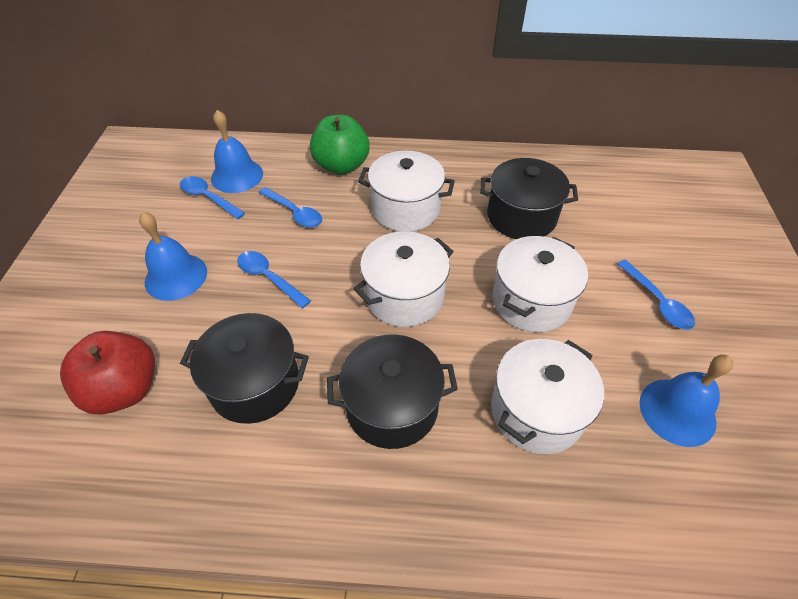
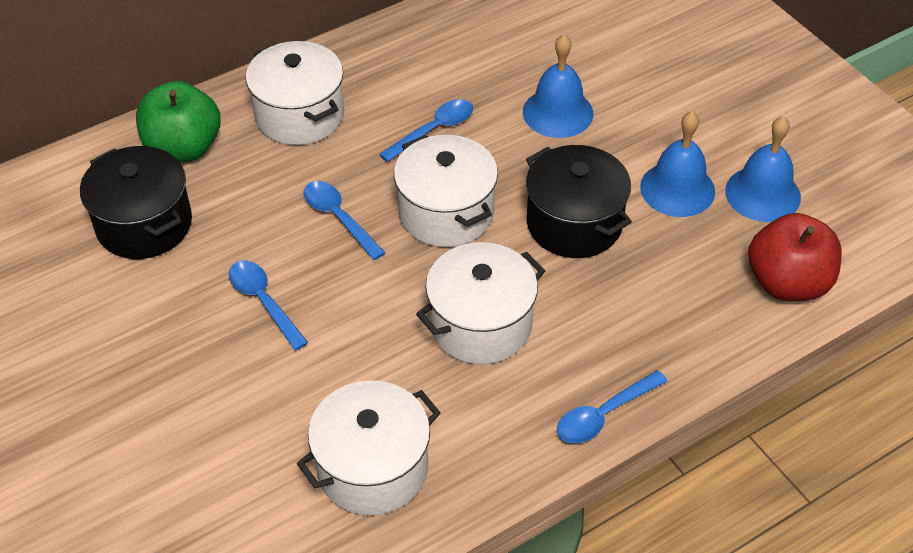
black pot: 3 -> 2

